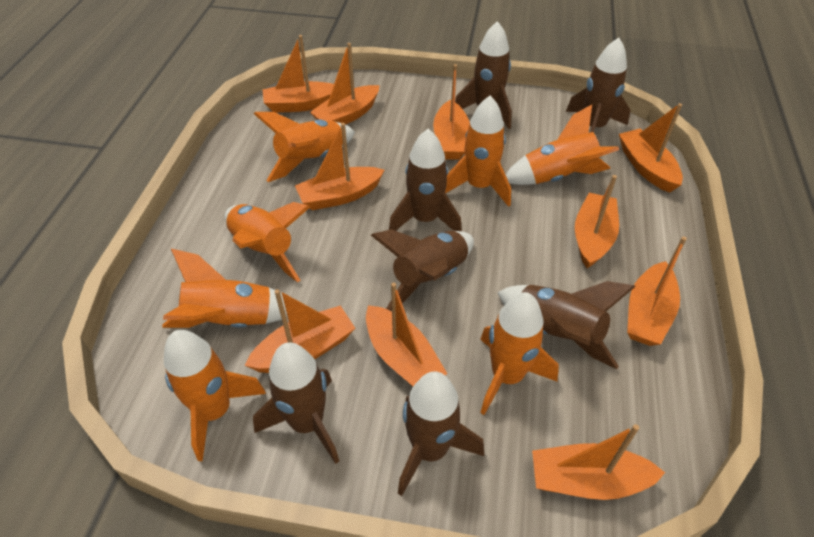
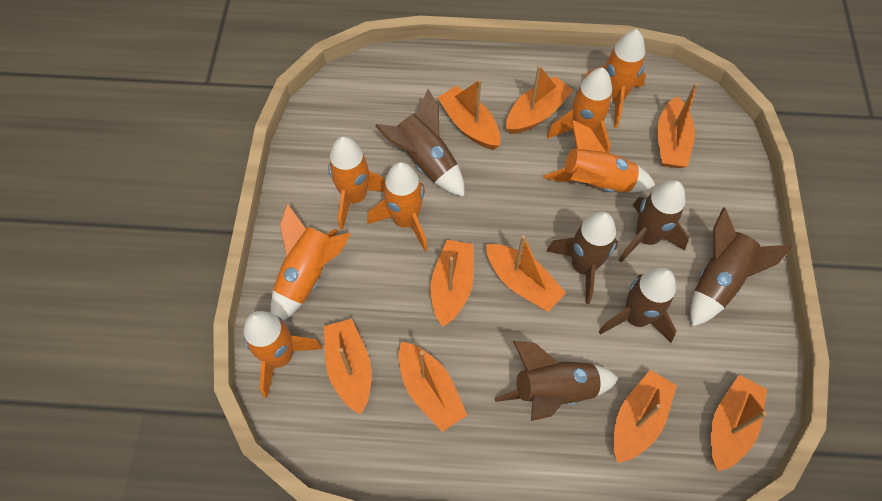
brown rocket: 7 -> 6
orange boat: 10 -> 9

